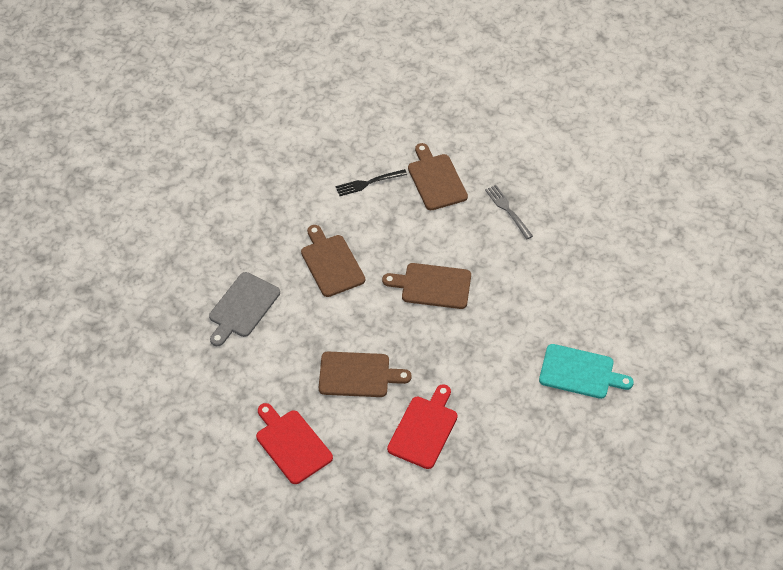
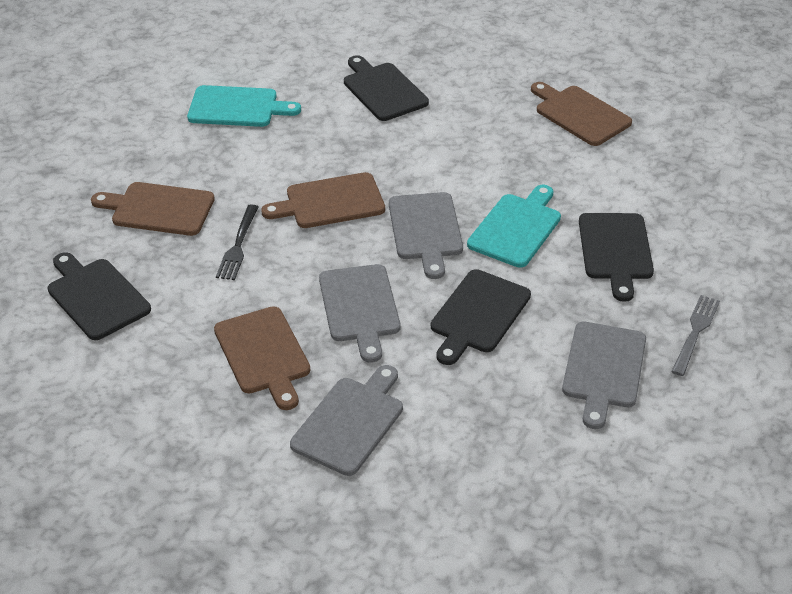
black cutting board: 0 -> 4
grey cutting board: 1 -> 4
red cutting board: 2 -> 0
turquoise cutting board: 1 -> 2

